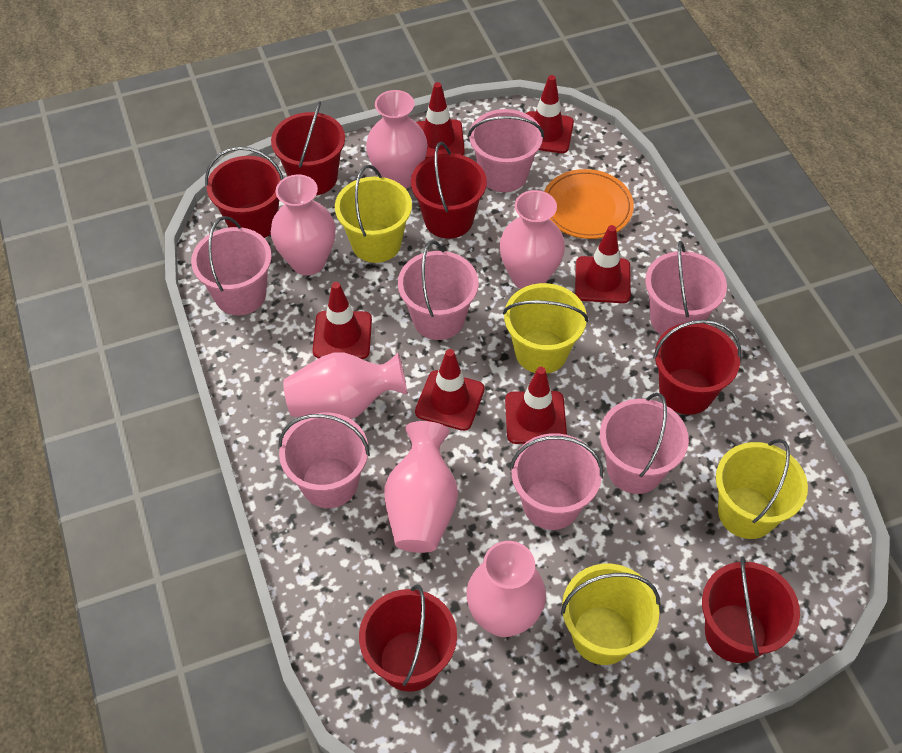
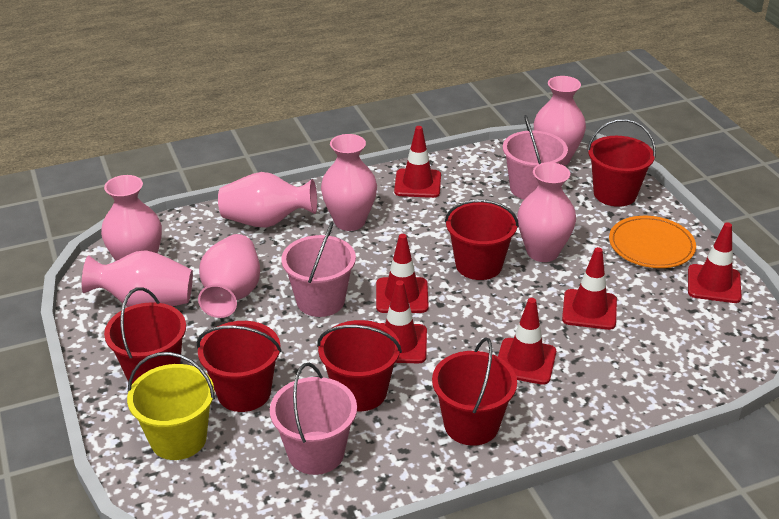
pink bucket: 7 -> 3
pink vase: 6 -> 7
yellow bucket: 4 -> 1

